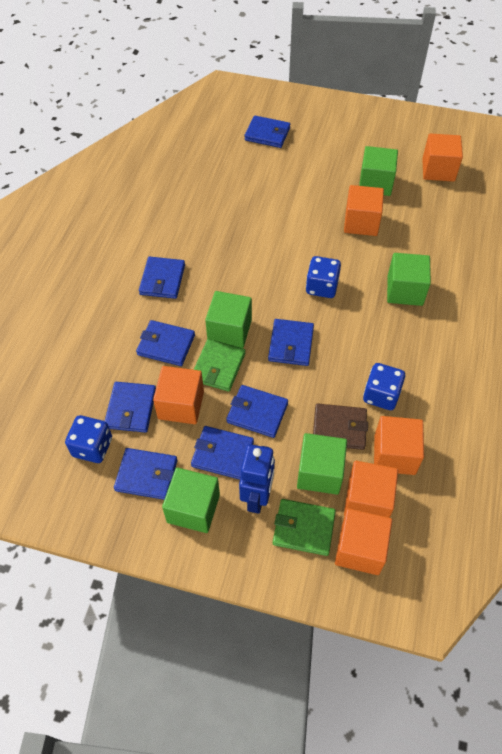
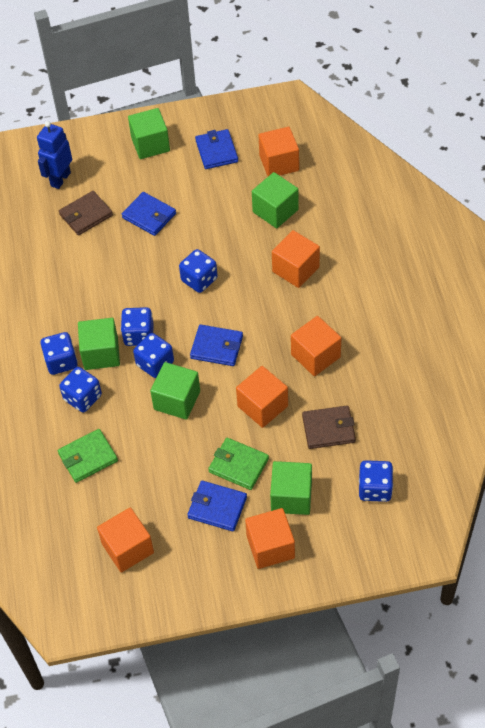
blue dice: 3 -> 6
blue wallet: 8 -> 4
brown wallet: 1 -> 2

